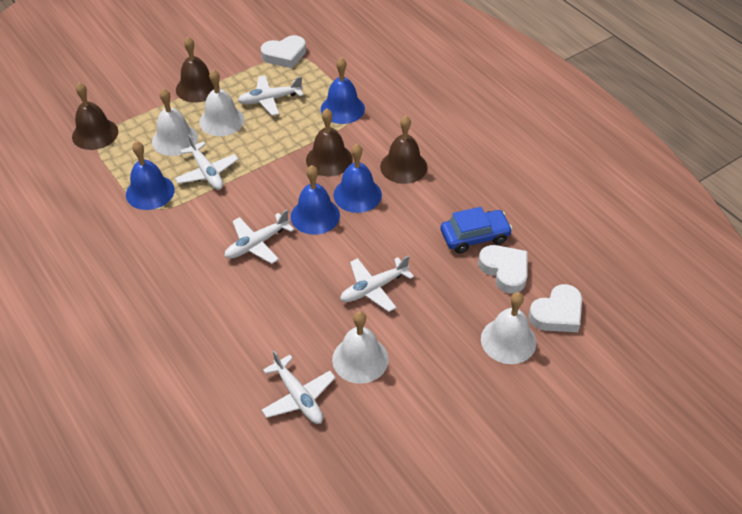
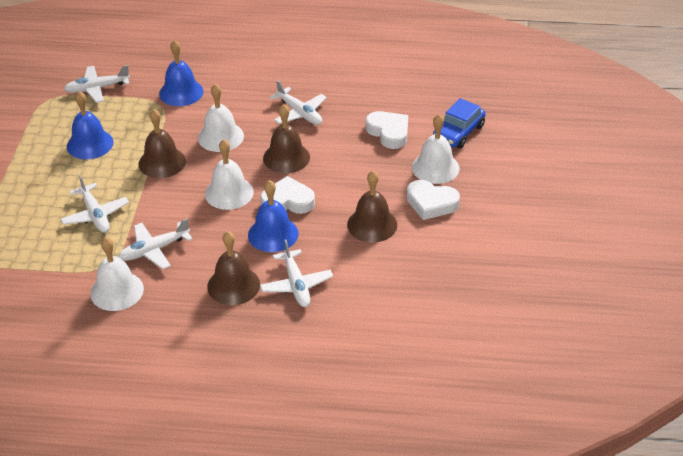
blue bell: 4 -> 3

